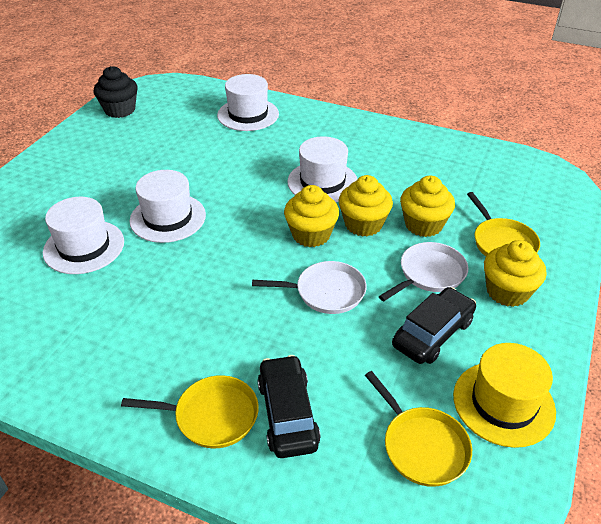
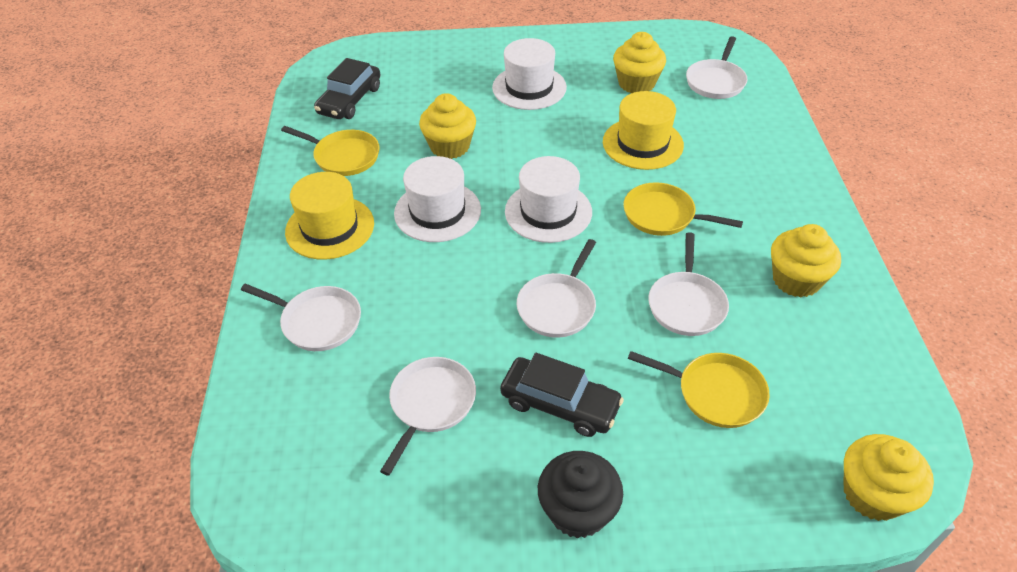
white hat: 4 -> 3
white pan: 2 -> 5
yellow hat: 1 -> 2

